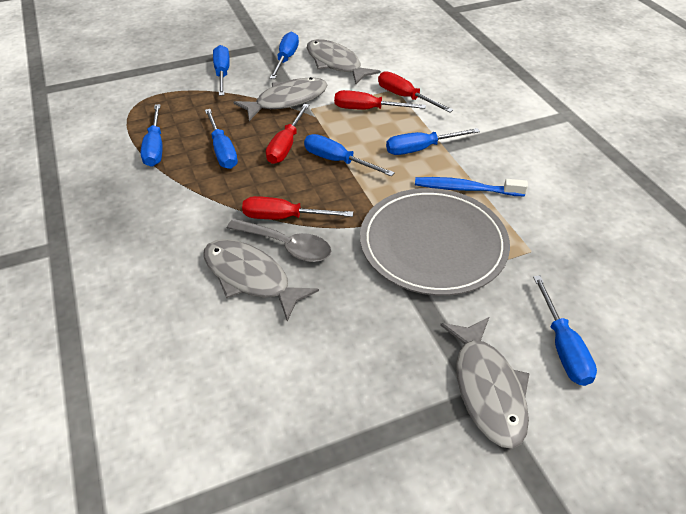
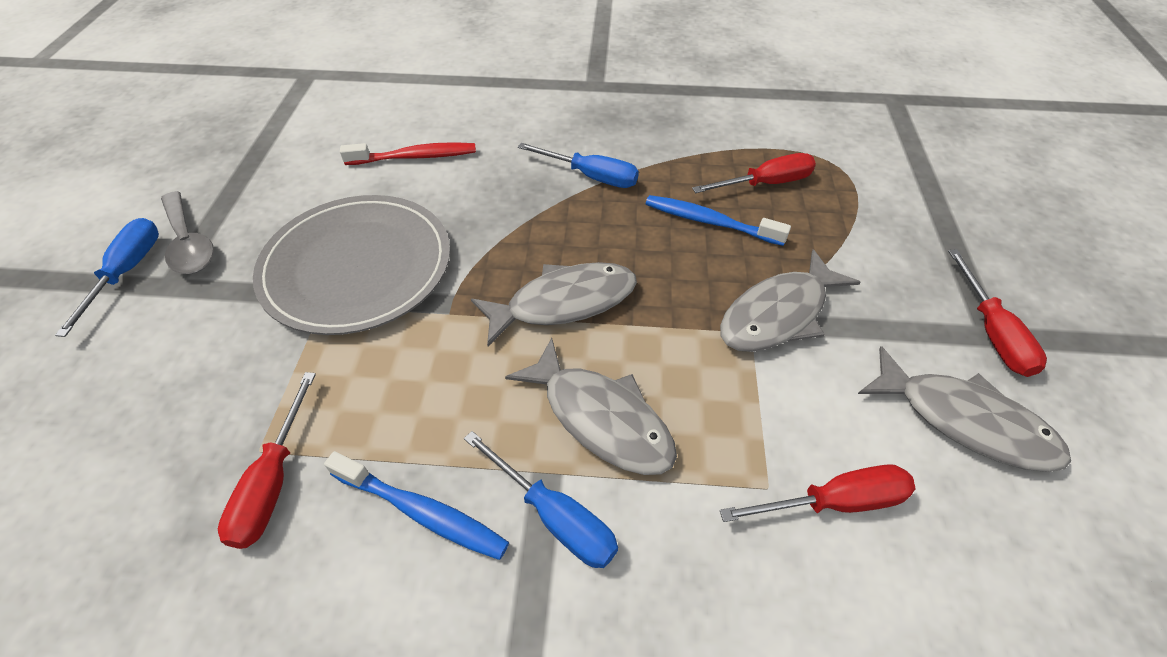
blue screwdriver: 7 -> 3
blue toothbrush: 1 -> 2
red toothbrush: 0 -> 1

